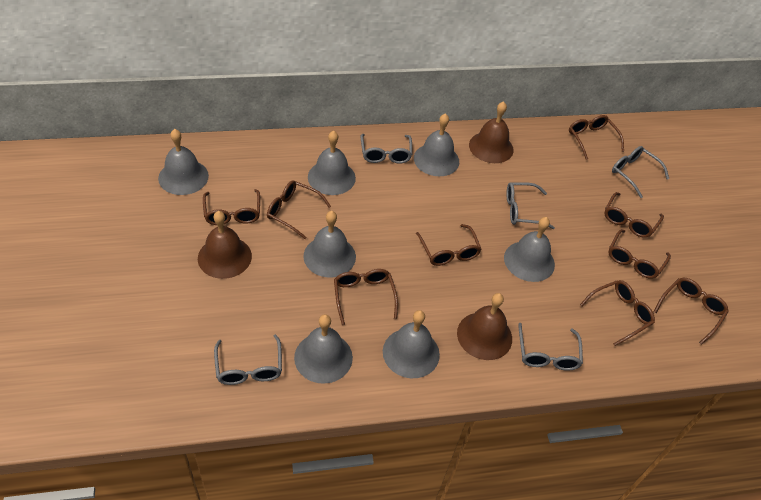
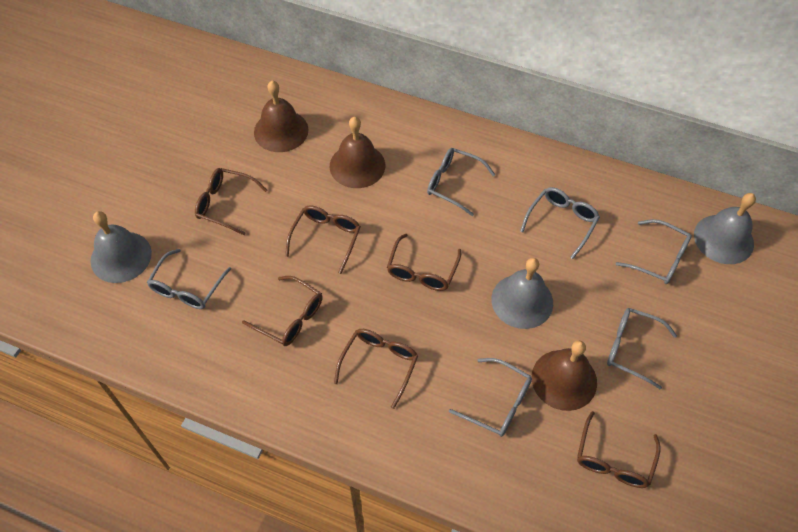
brown glasses: 9 -> 6
grey bell: 7 -> 3
grey glasses: 5 -> 6

